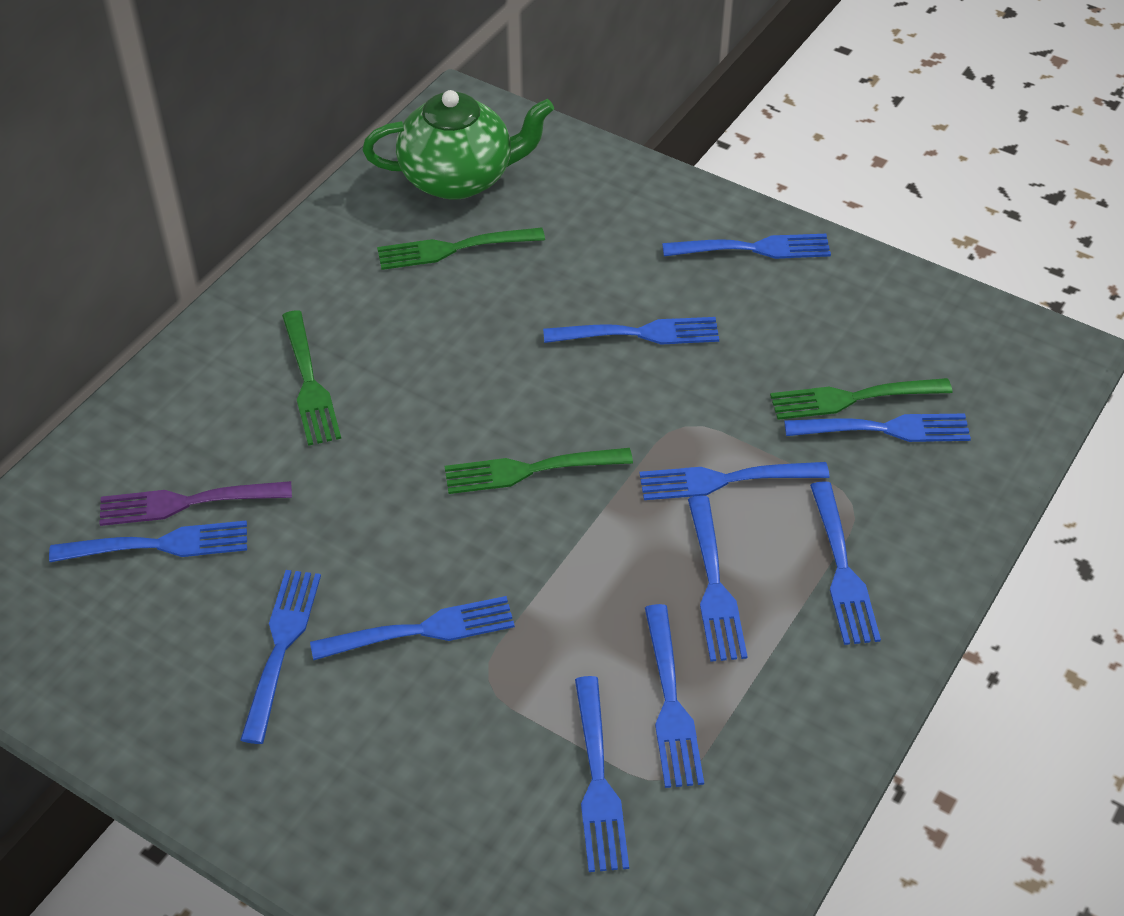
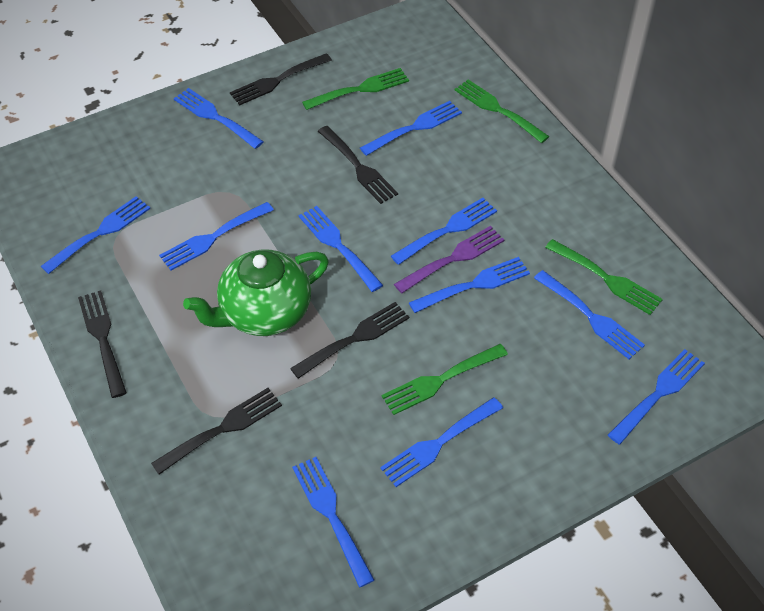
black fork: 0 -> 5

